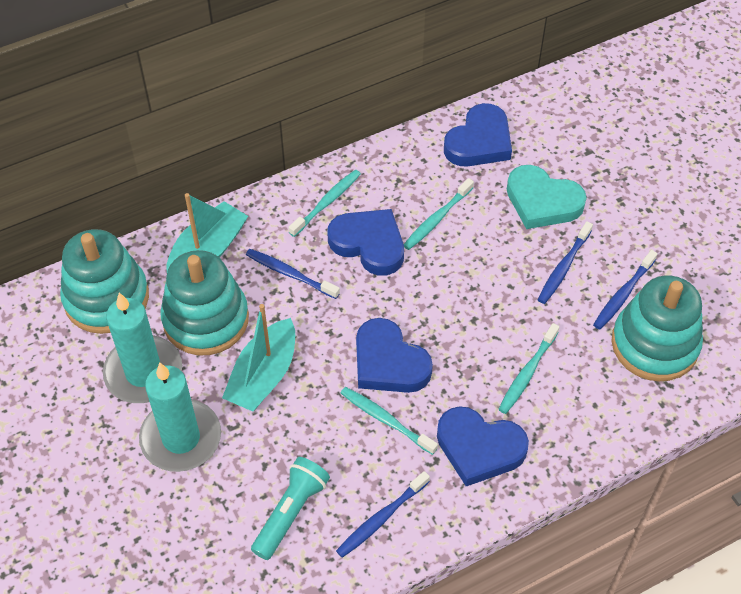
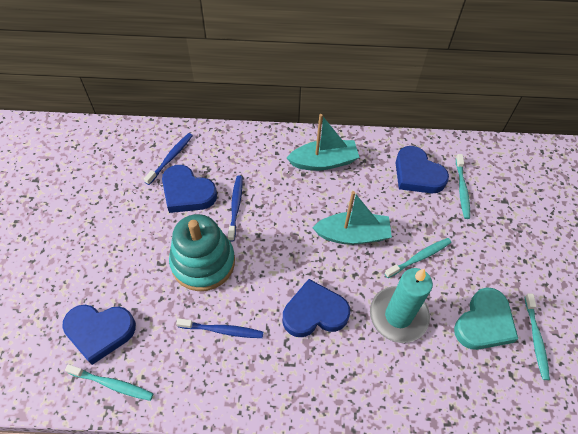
blue toothbrush: 4 -> 3
turquoise candle: 2 -> 1
turquoise flashlight: 1 -> 0
turquoise stacking toy: 3 -> 1

